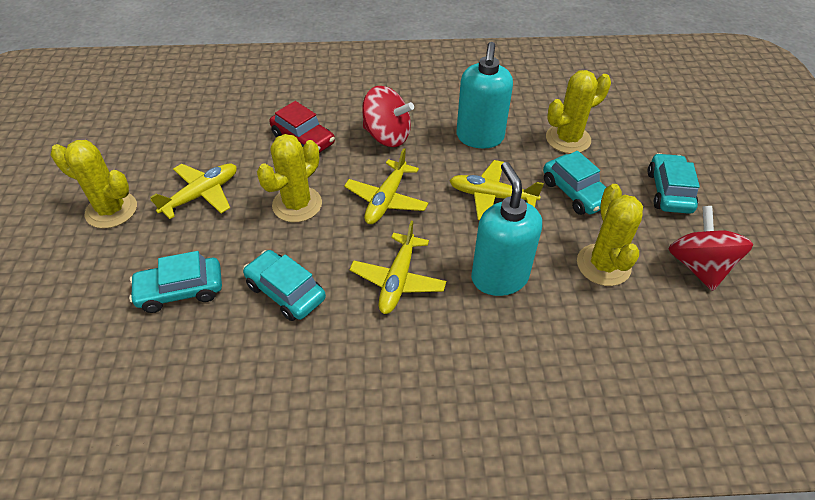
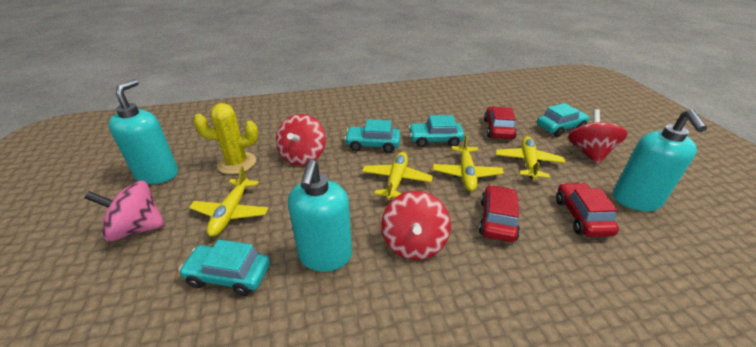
pink spinning top: 0 -> 1
red car: 1 -> 3
red spinning top: 2 -> 3
turquoise soap dispenser: 2 -> 3
yellow cactus: 4 -> 1

